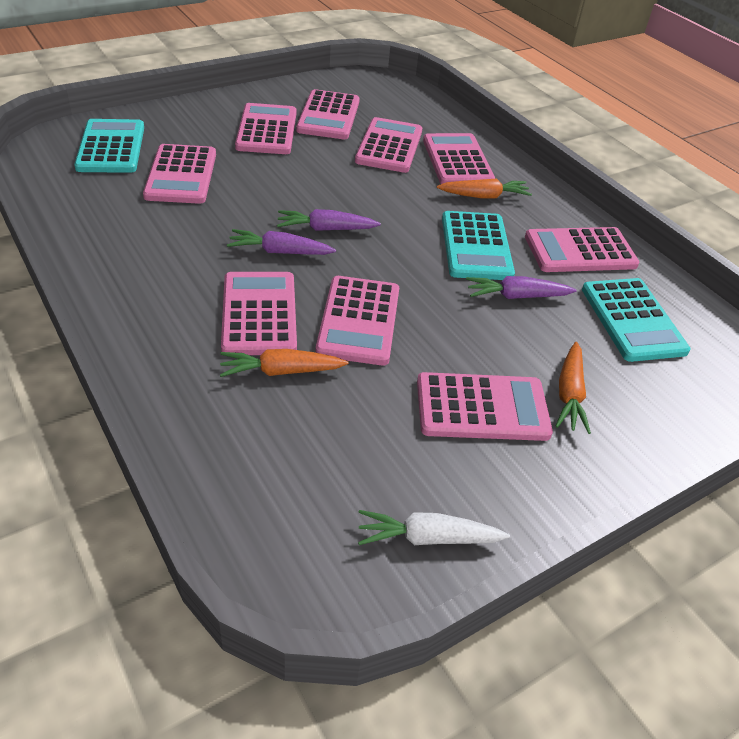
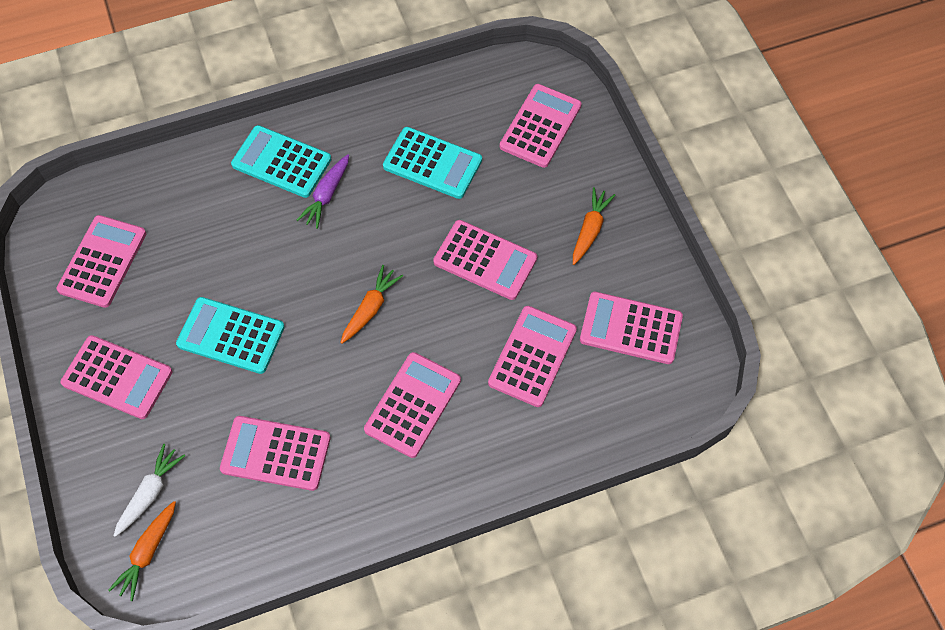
pink calculator: 9 -> 8
purple carrot: 3 -> 1

